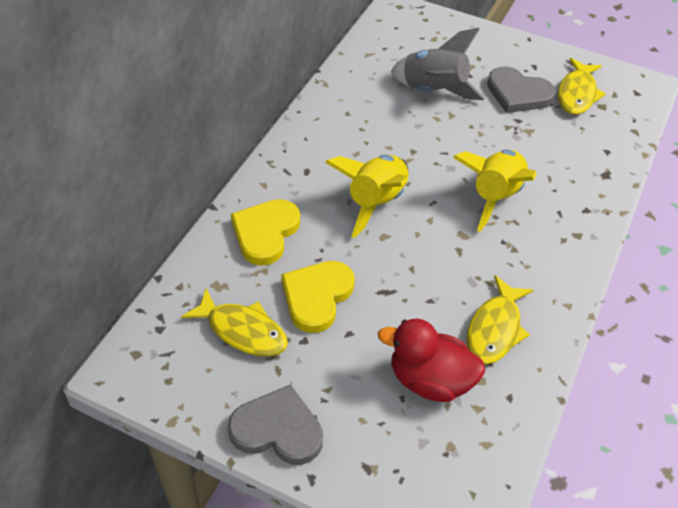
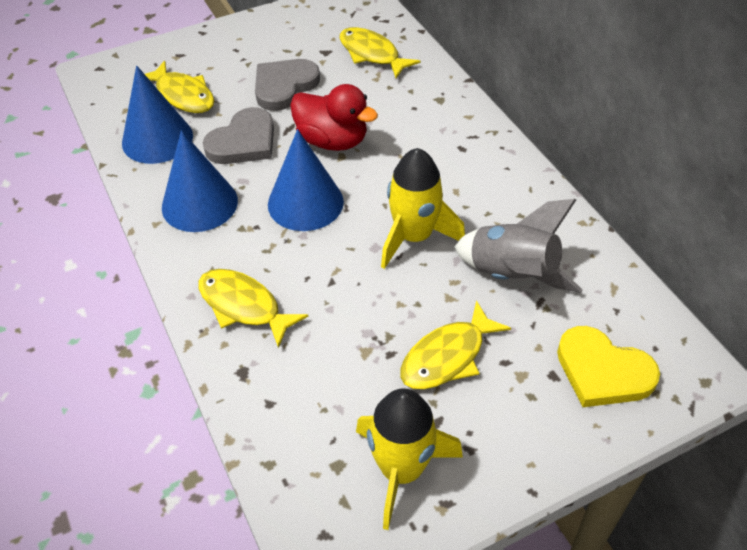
blue cone: 0 -> 3
yellow fish: 3 -> 4
yellow heart: 2 -> 1

